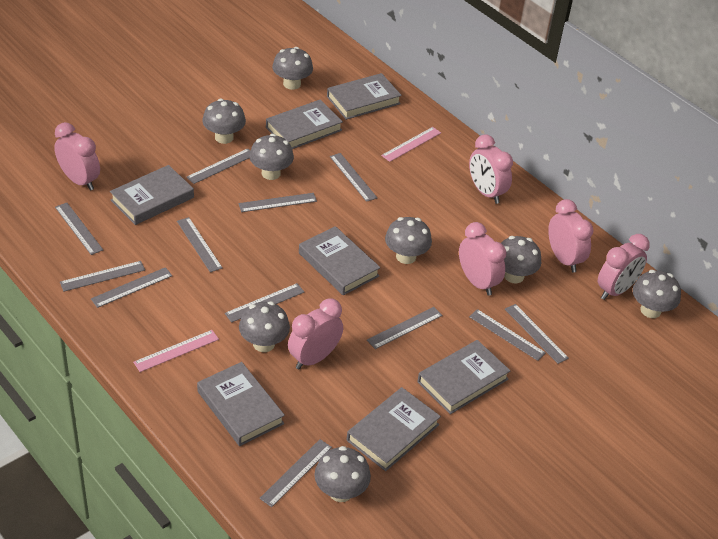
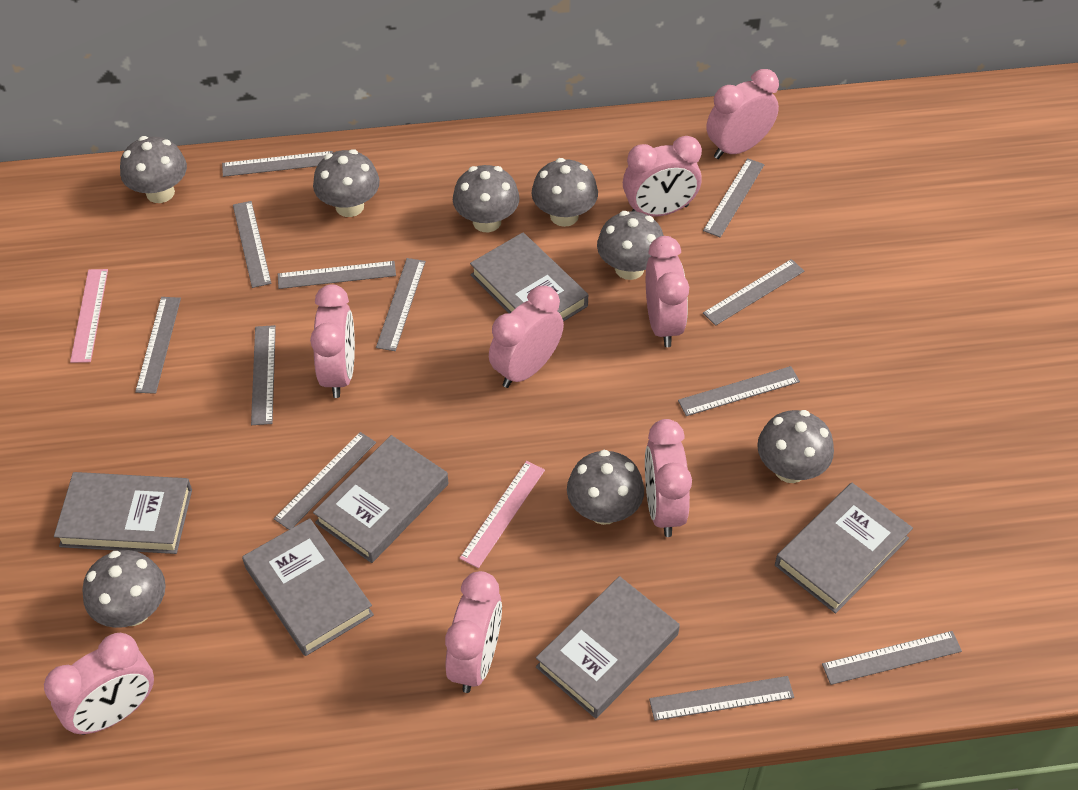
grey book: 7 -> 6
pink clock: 6 -> 8

